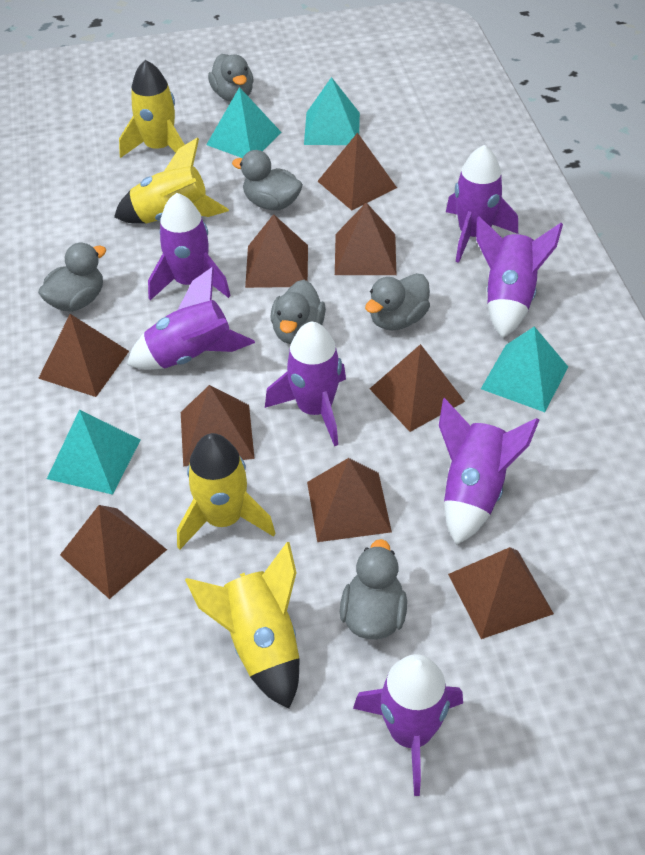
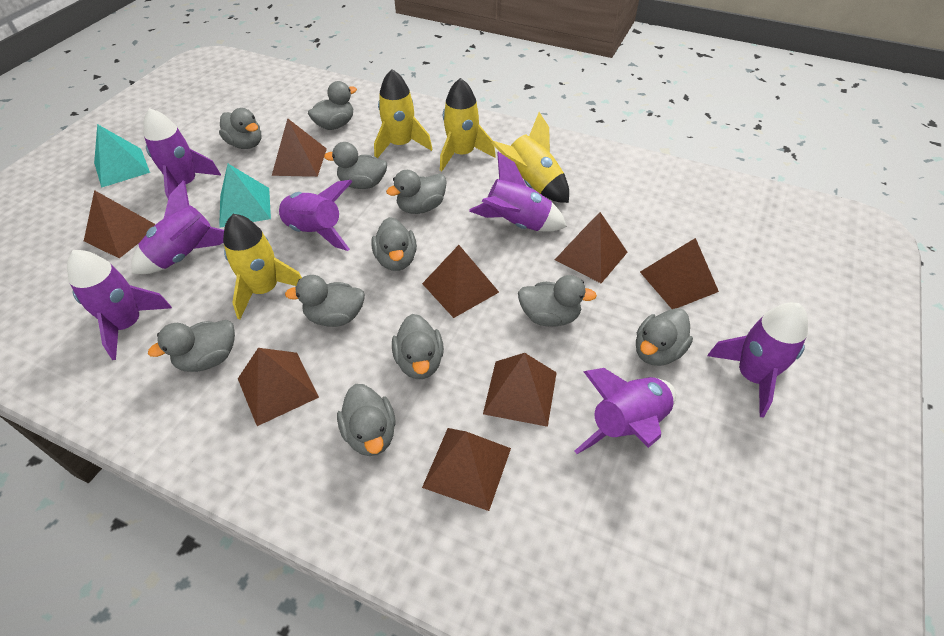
brown pyramid: 9 -> 8
grey duck: 6 -> 11
turquoise pyramid: 4 -> 2

